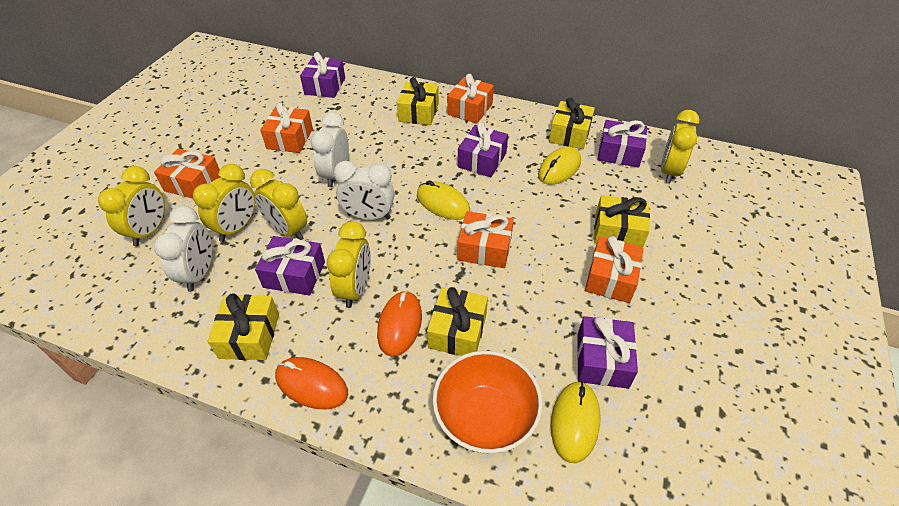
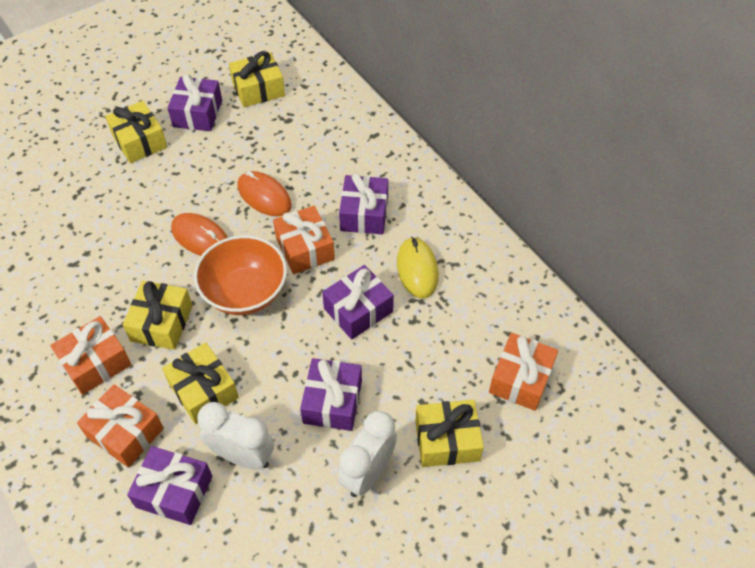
orange gift: 5 -> 4
white clock: 3 -> 2
yellow clock: 5 -> 0
yellow mouse: 3 -> 1

